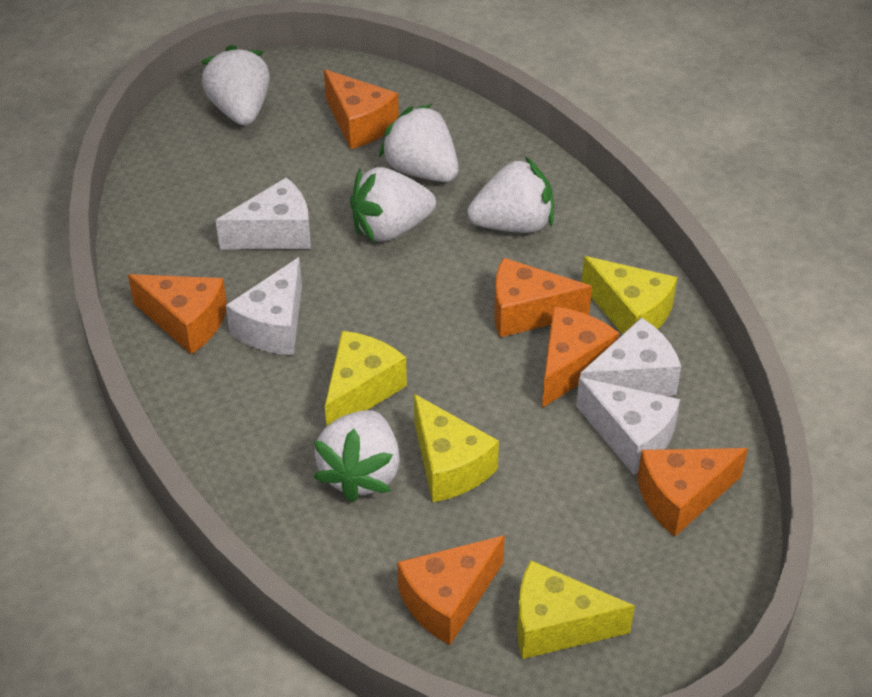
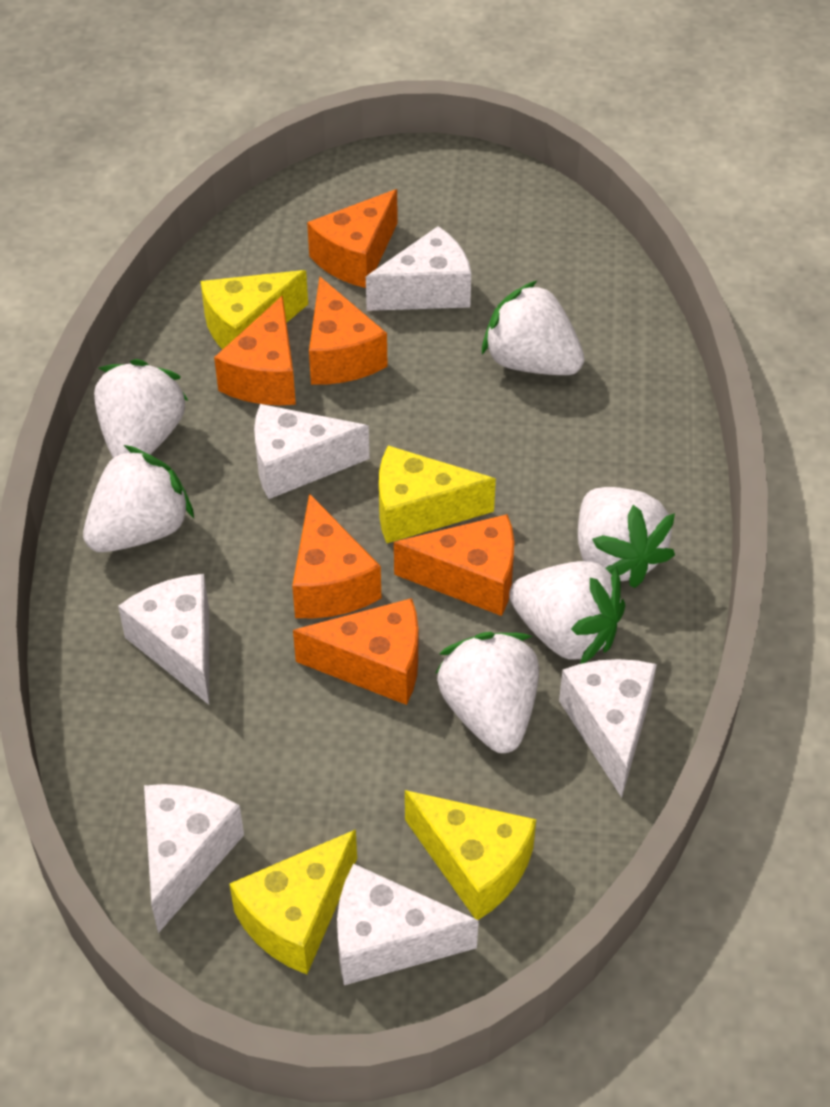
white cheese: 4 -> 6
white strawberry: 5 -> 6

